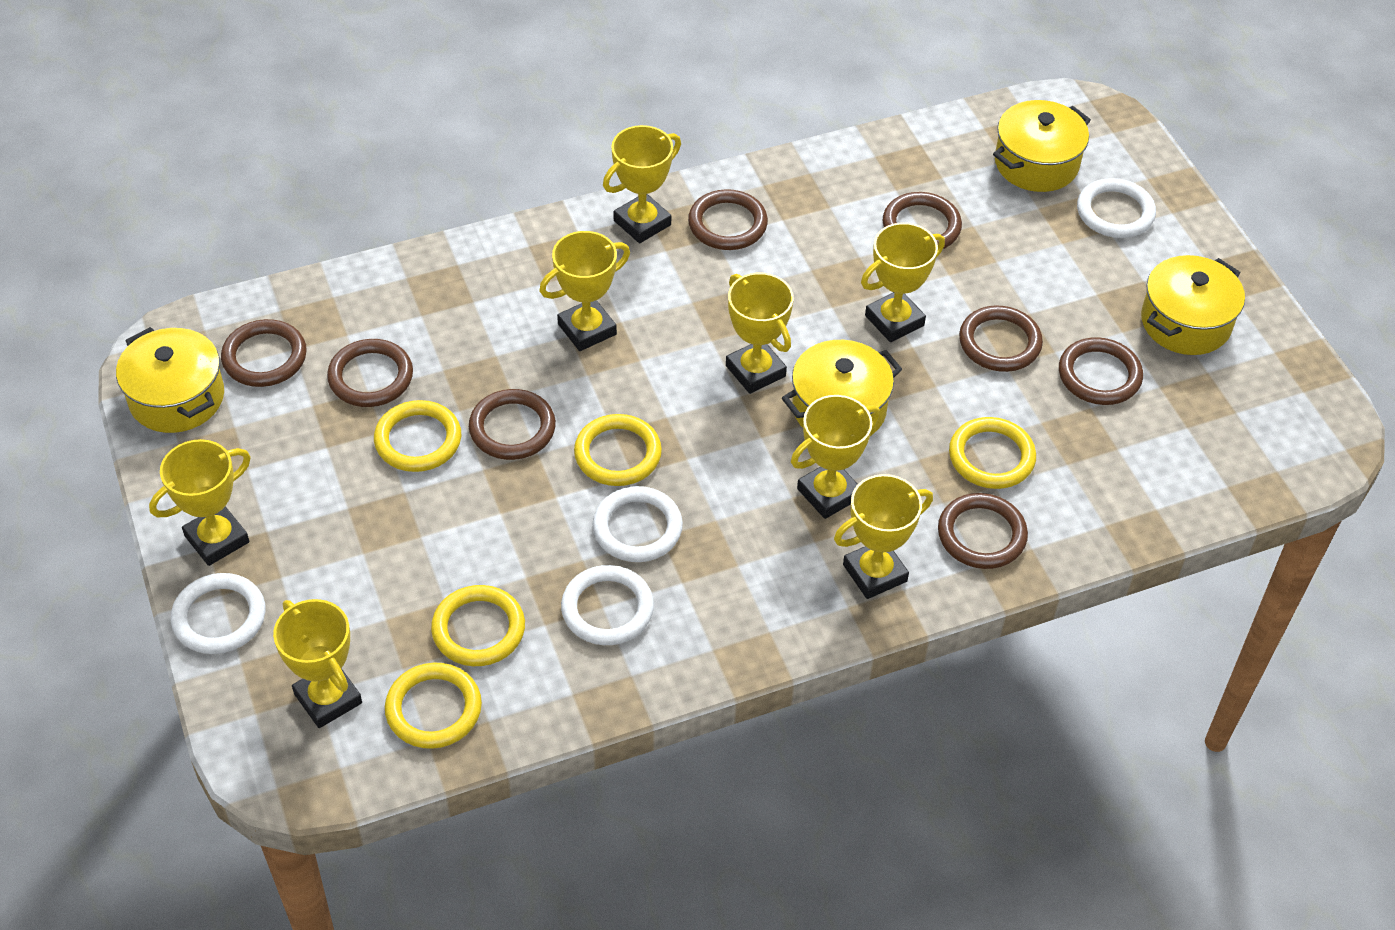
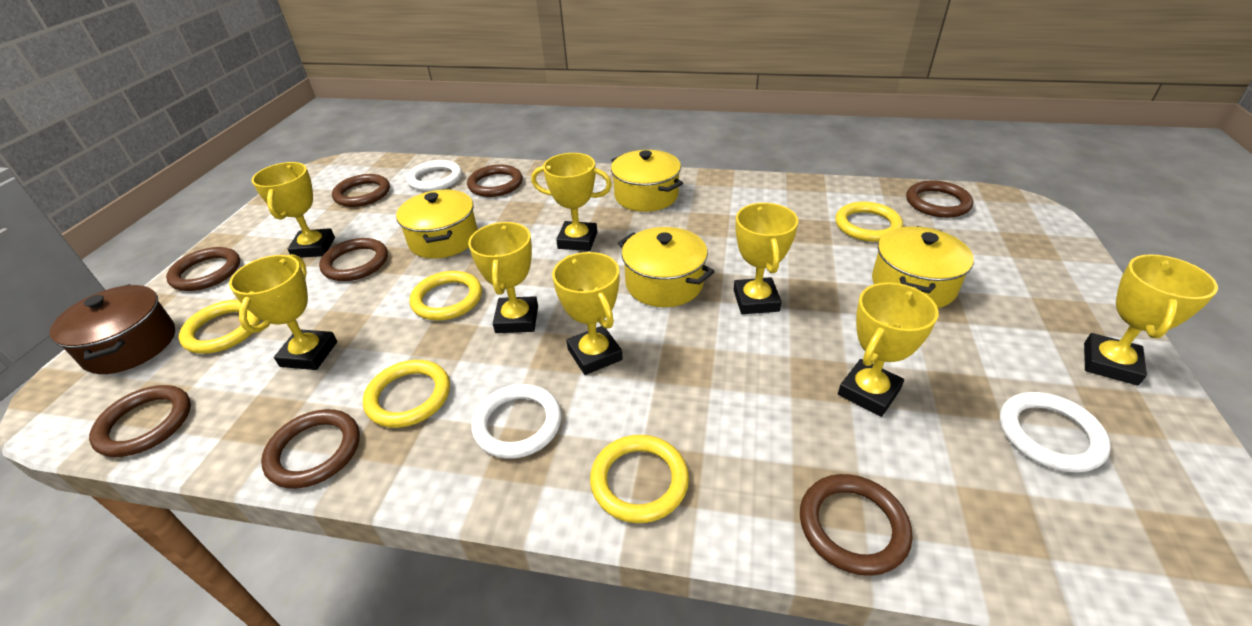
brown pot: 0 -> 1
white ring: 4 -> 3

